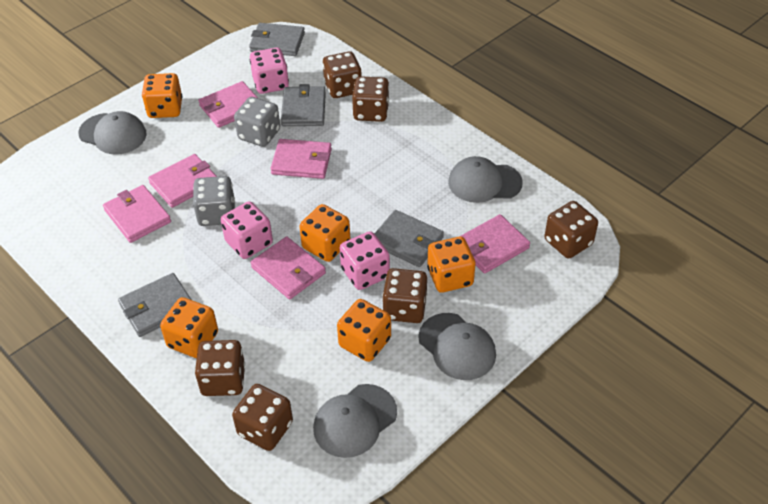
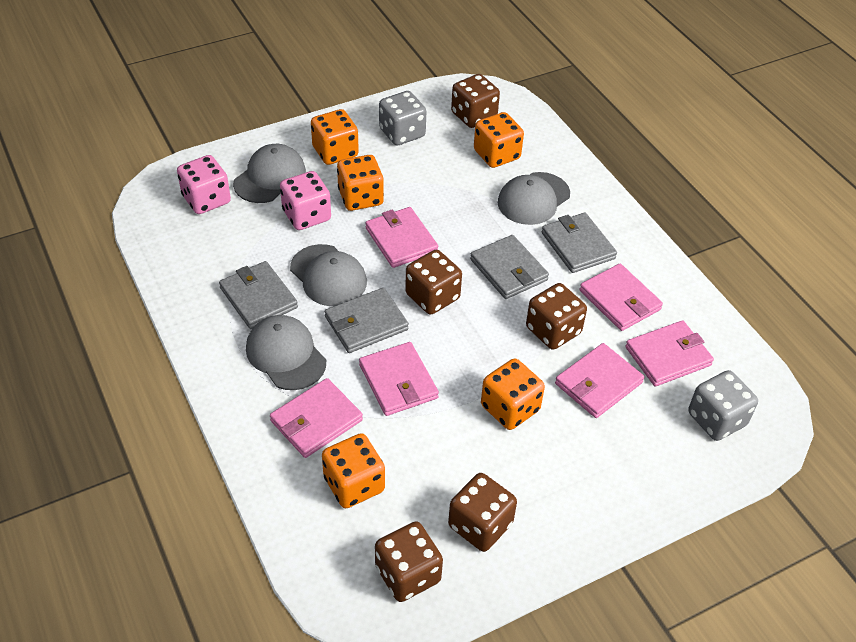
brown dice: 6 -> 5
pink dice: 3 -> 2

